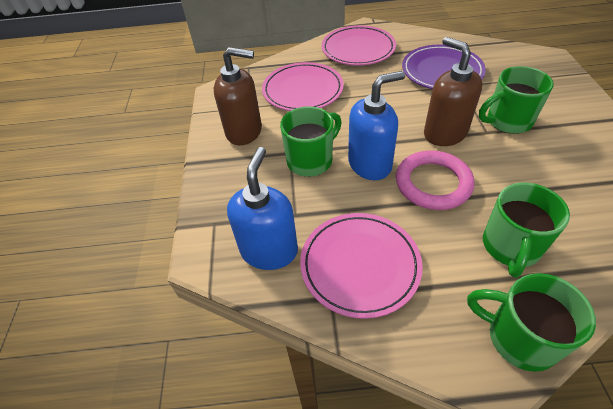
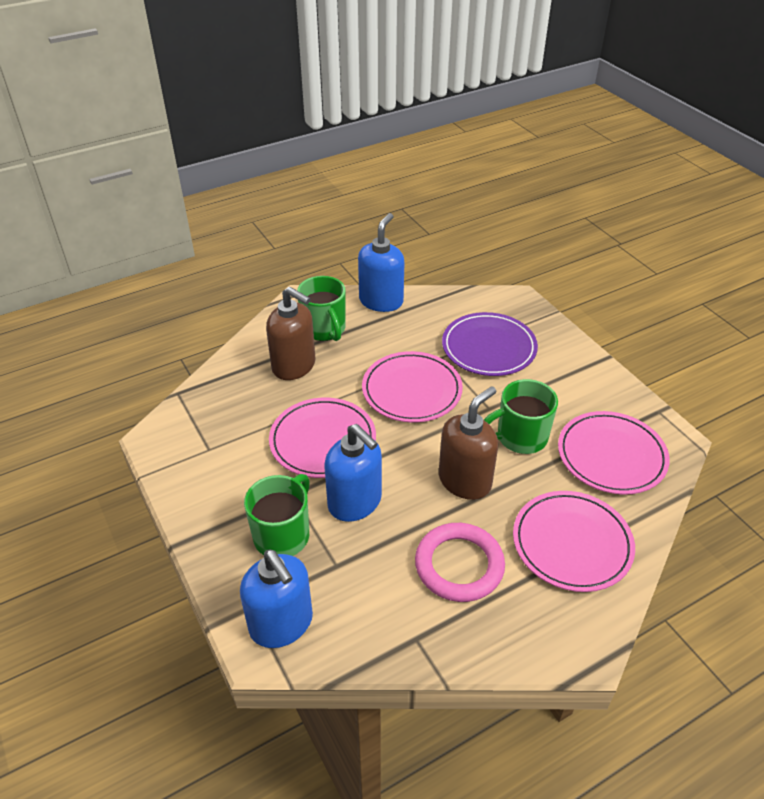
blue soap dispenser: 2 -> 3
green mug: 4 -> 3
pink plate: 3 -> 4

